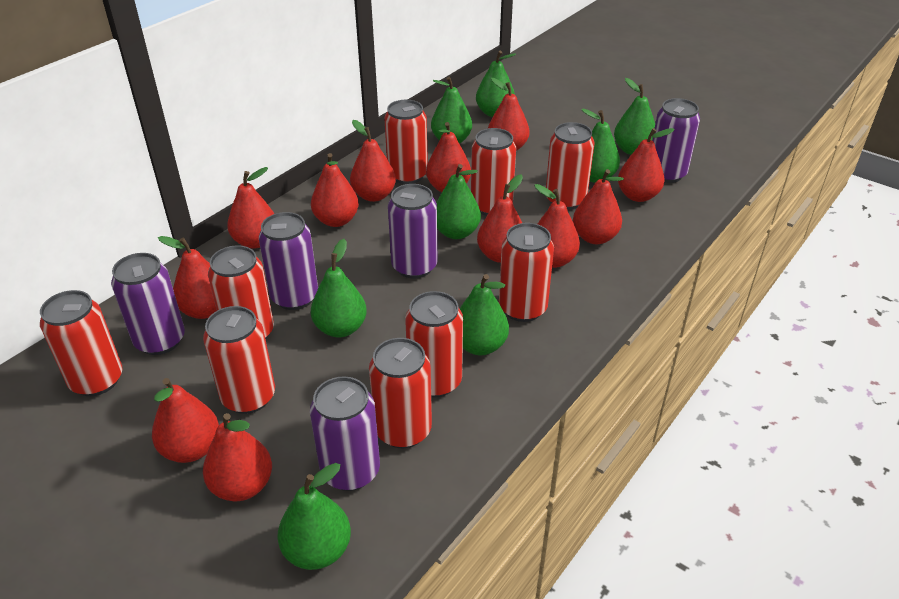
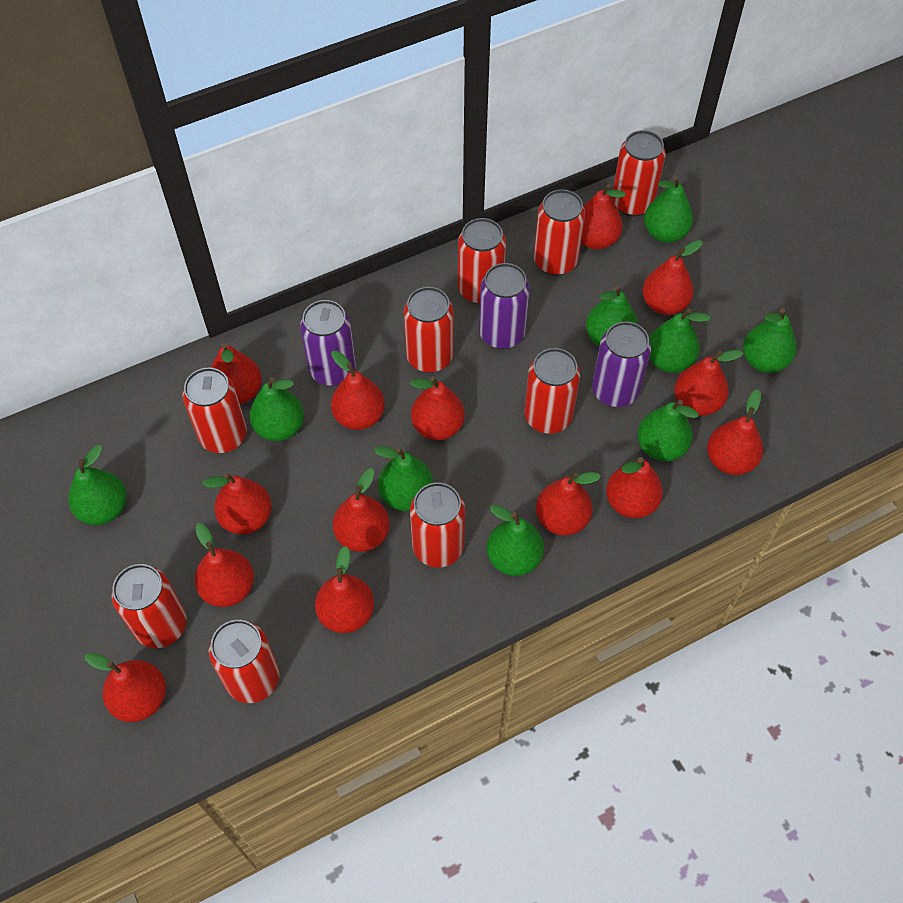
green pear: 8 -> 9
purple can: 5 -> 3
red pear: 12 -> 14

